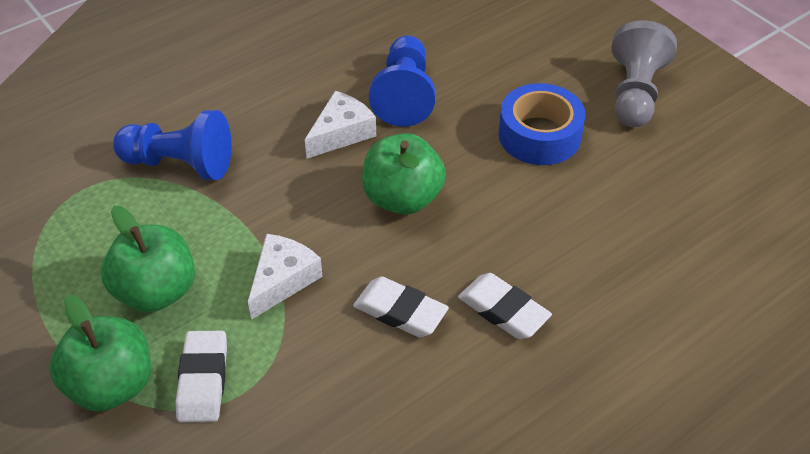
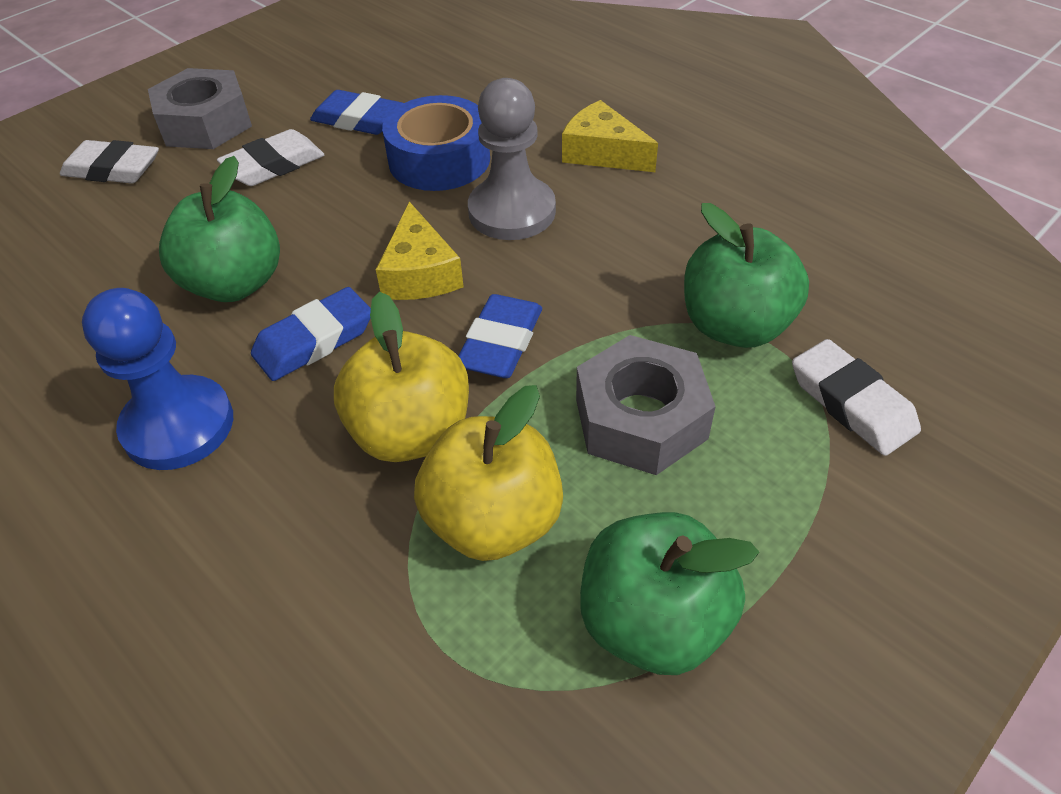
blue eraser: 0 -> 3
blue pawn: 2 -> 1
grey nut: 0 -> 2
white cheese: 2 -> 0
yellow apple: 0 -> 2
yellow cheese: 0 -> 2

